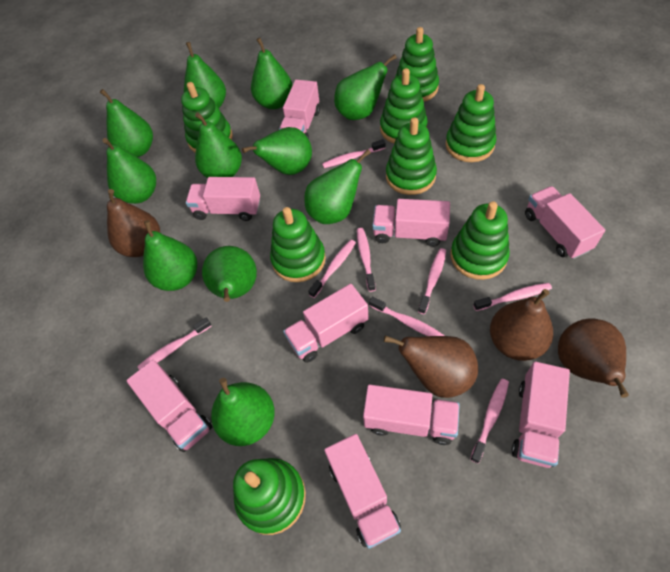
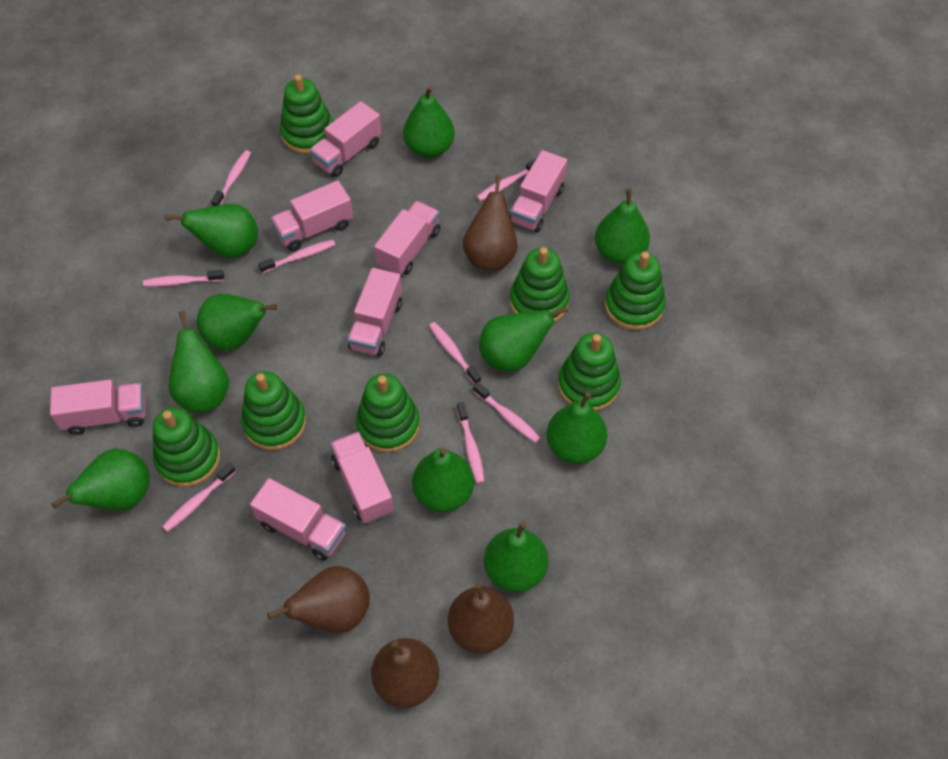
green pear: 11 -> 10
green stacking toy: 8 -> 7
pink truck: 9 -> 8

